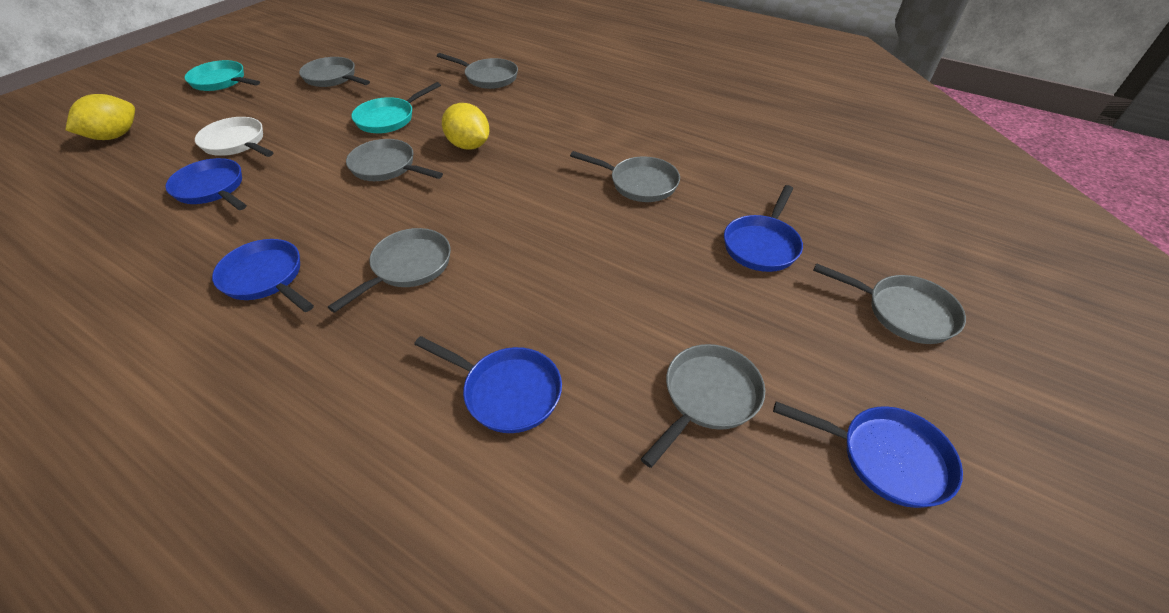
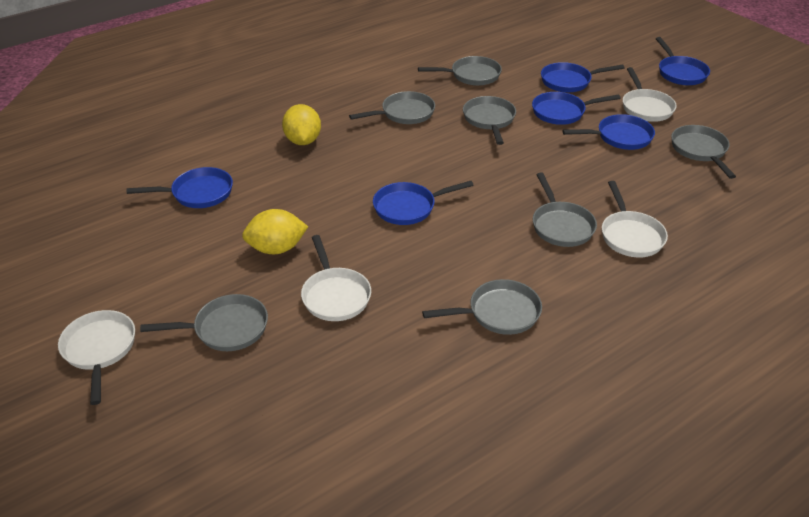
blue pan: 5 -> 6
turquoise pan: 2 -> 0
white pan: 1 -> 4

